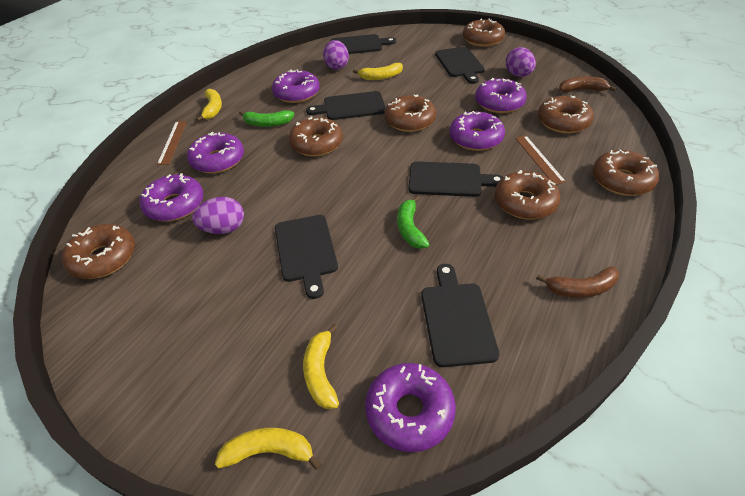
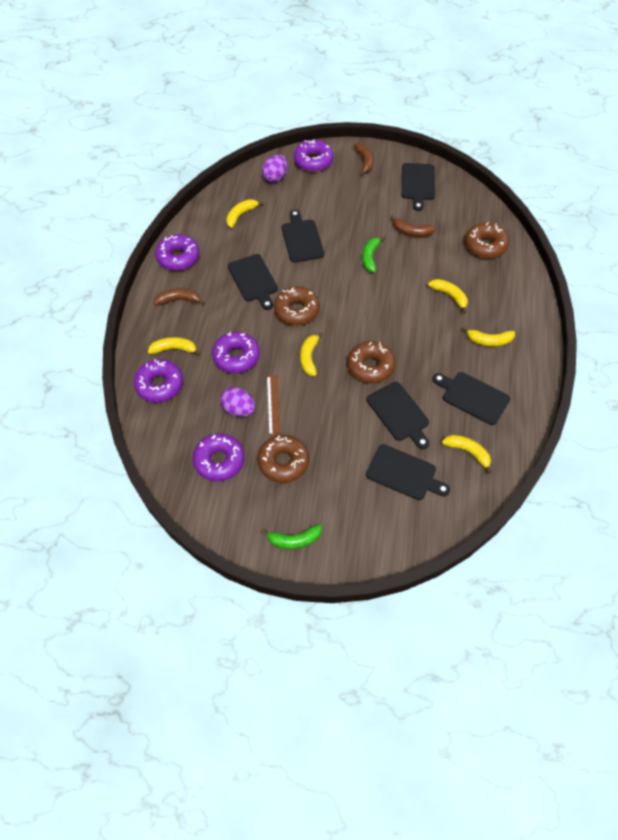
brown banana: 2 -> 3
brown donut: 7 -> 4
brown ruler: 2 -> 1
purple donut: 6 -> 5
purple egg: 3 -> 2
yellow banana: 4 -> 6

